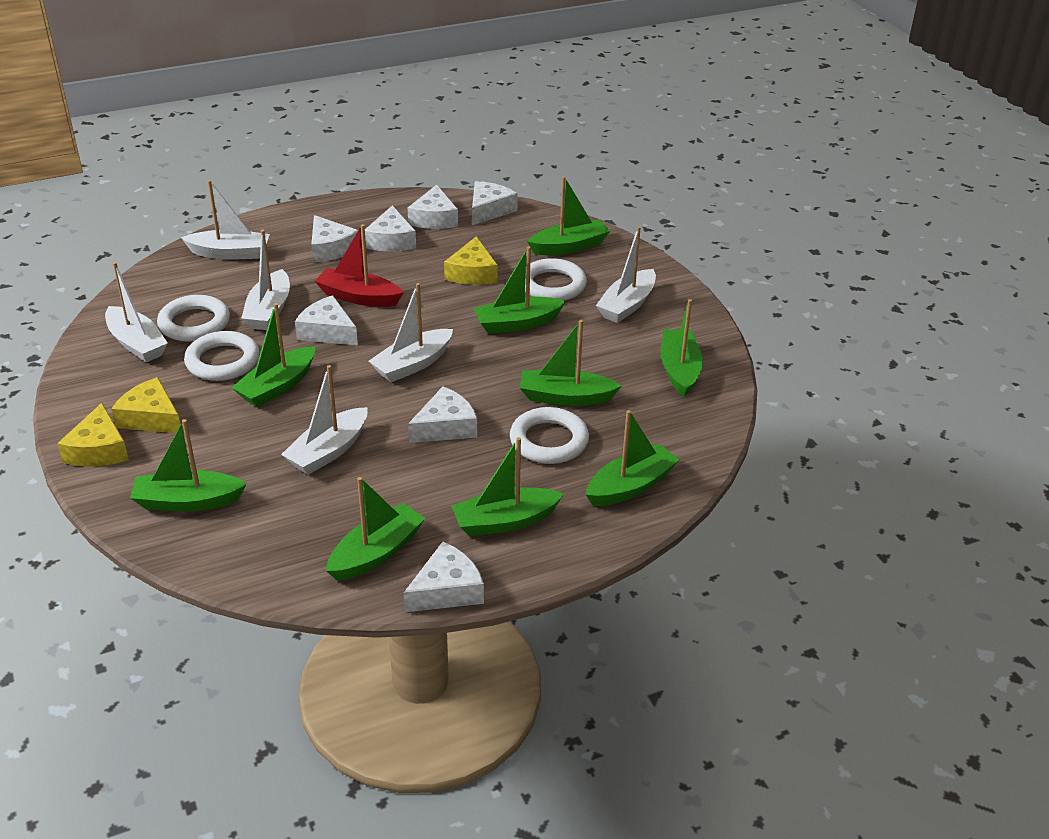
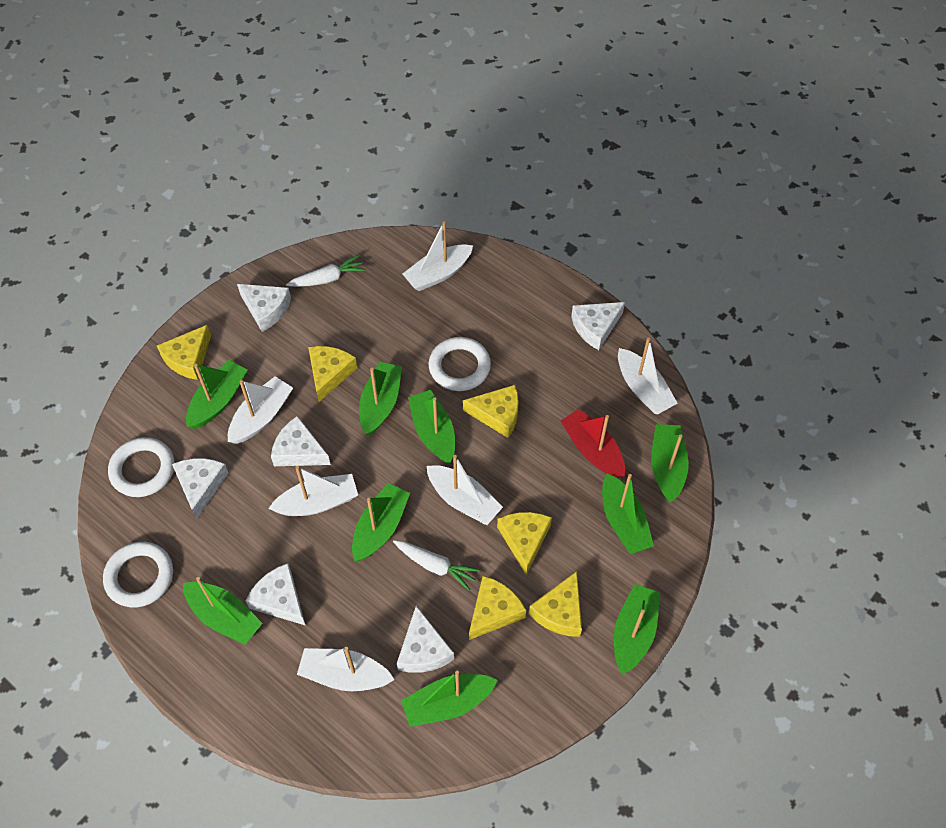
white carrot: 0 -> 2
white cheese: 7 -> 6
white ring: 4 -> 3
yellow cheese: 3 -> 6

